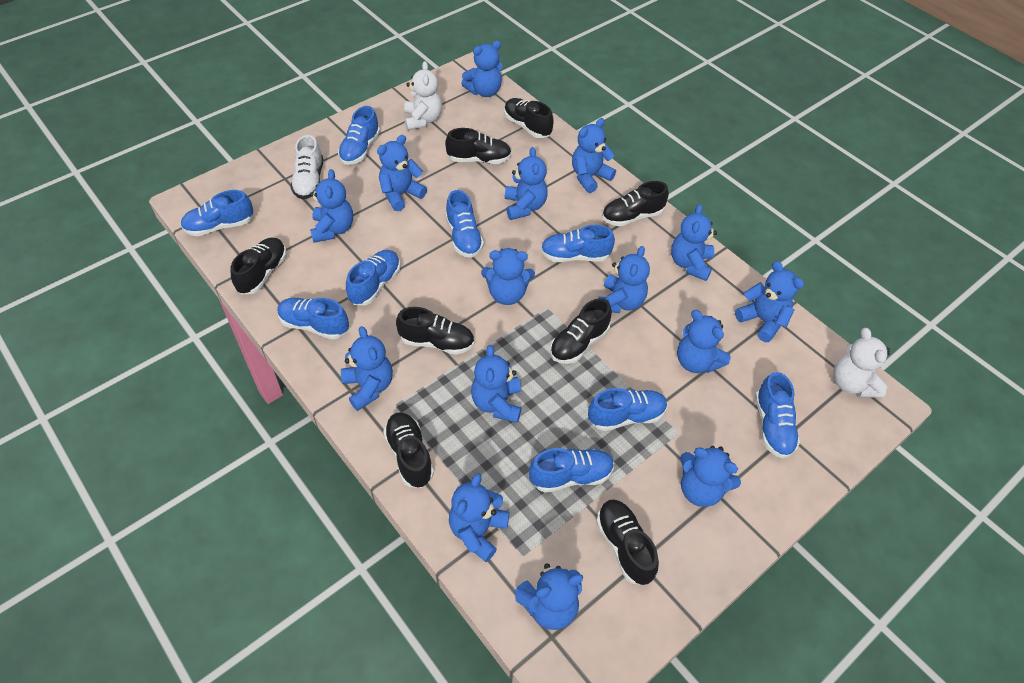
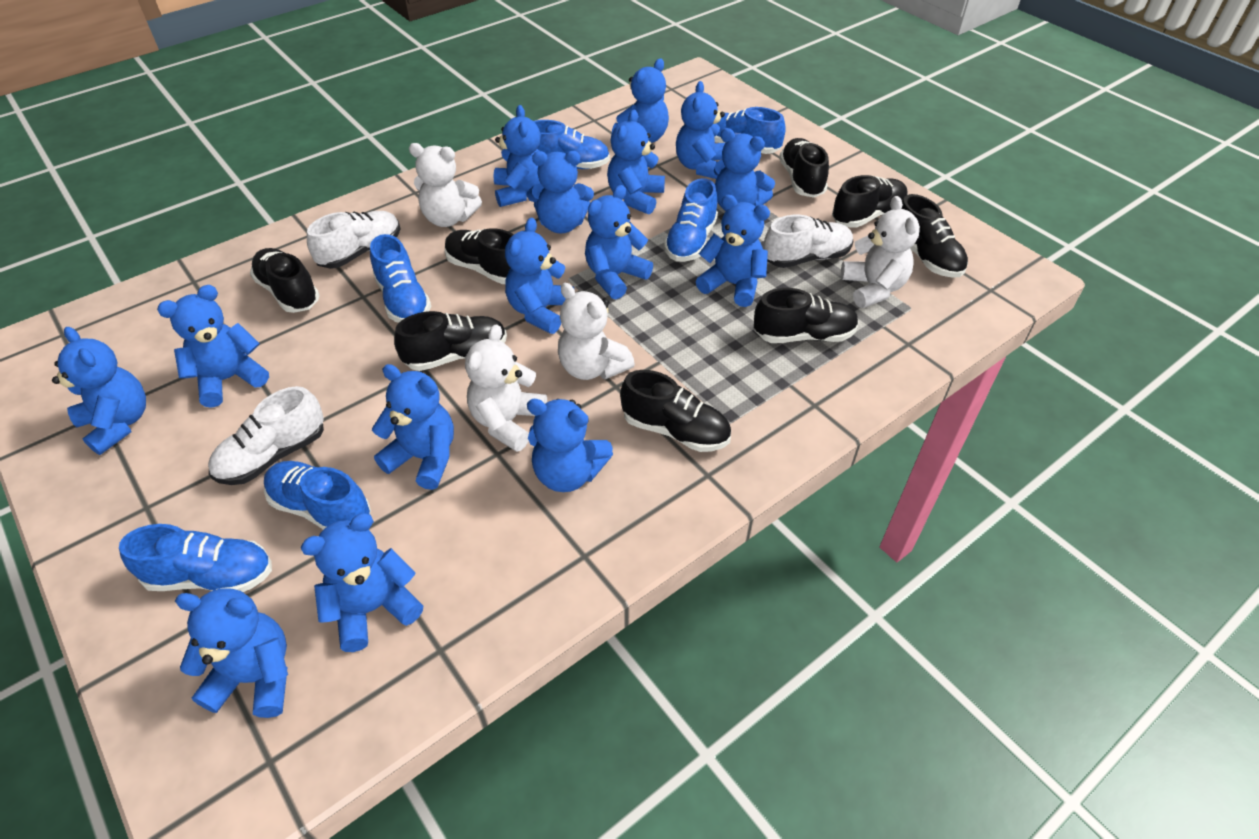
blue shoe: 9 -> 6
white shoe: 1 -> 3
white teddy bear: 2 -> 4

